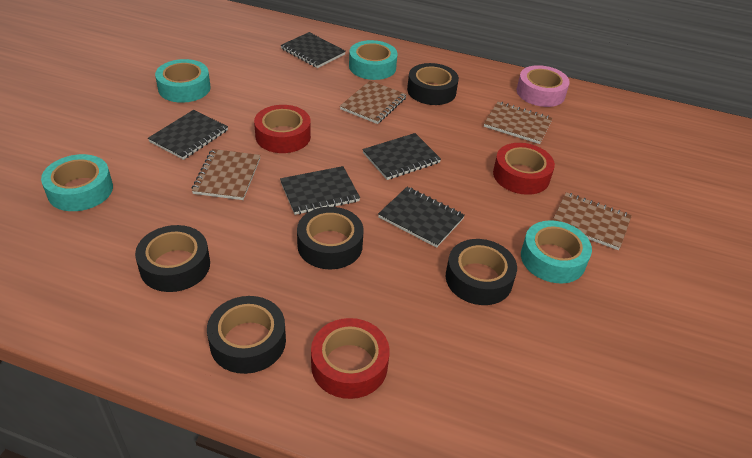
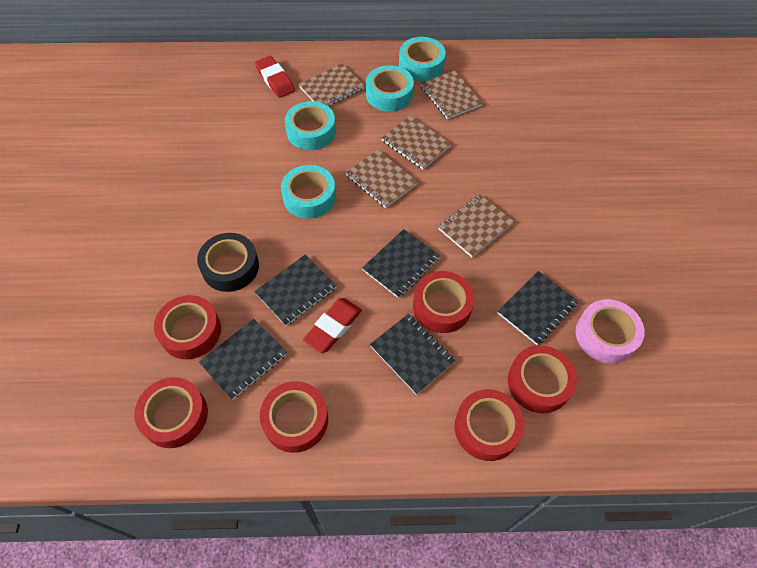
black tape: 5 -> 1
brown notebook: 4 -> 5
red eraser: 0 -> 2
red tape: 3 -> 6

